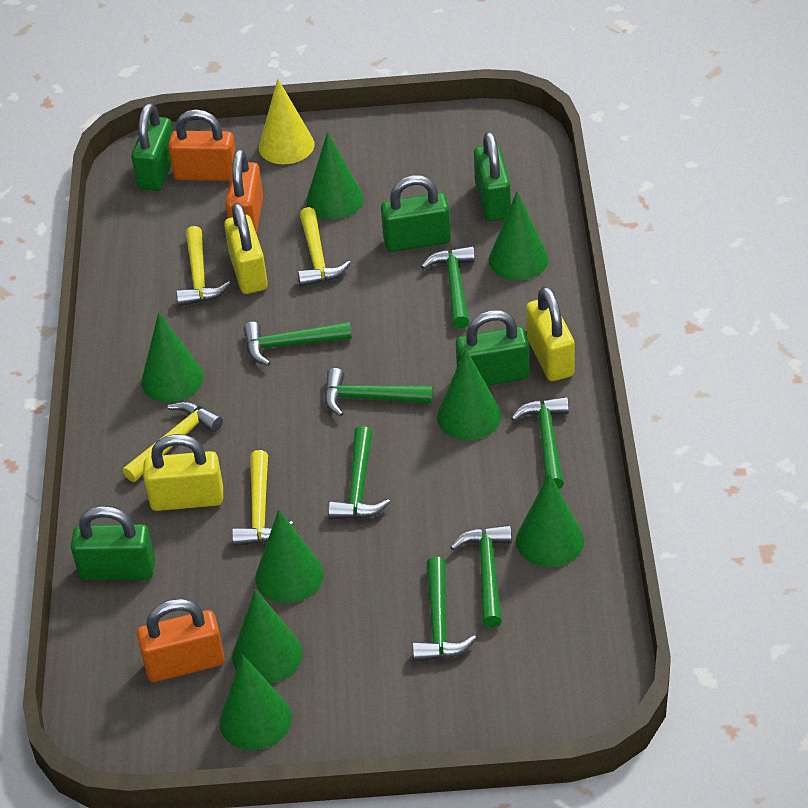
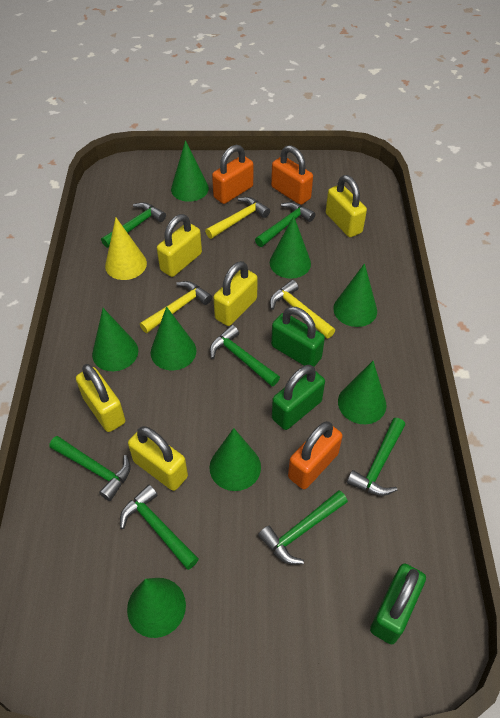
green padlock: 5 -> 3
yellow hammer: 4 -> 3
yellow padlock: 3 -> 5

